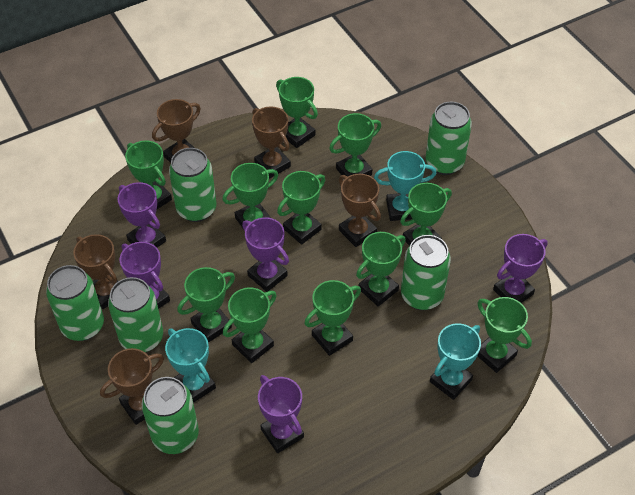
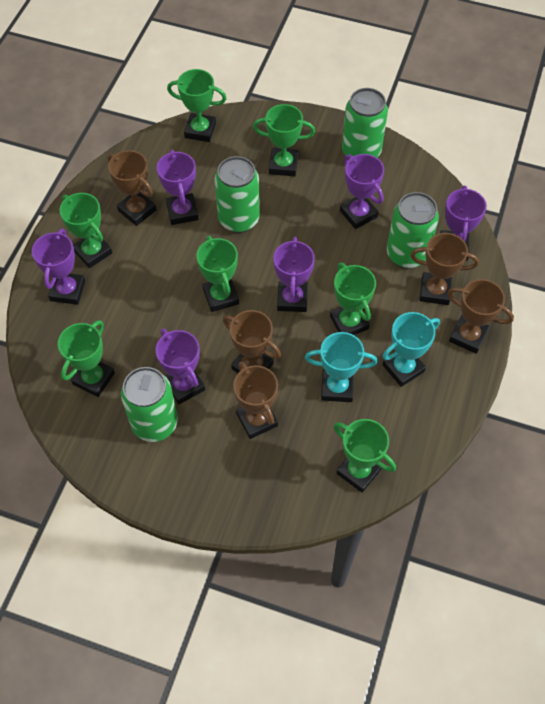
green can: 6 -> 4
green trophy: 11 -> 7
purple trophy: 5 -> 6
turquoise trophy: 3 -> 2

